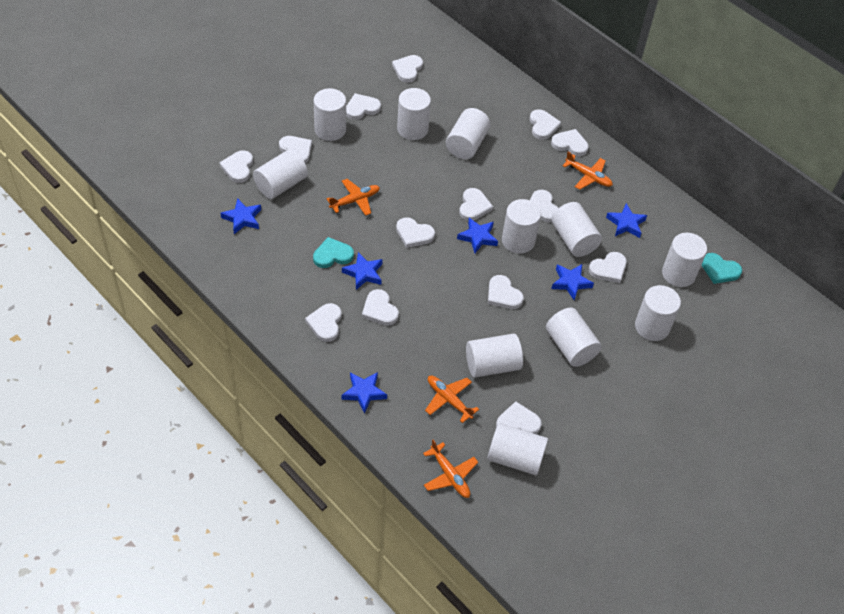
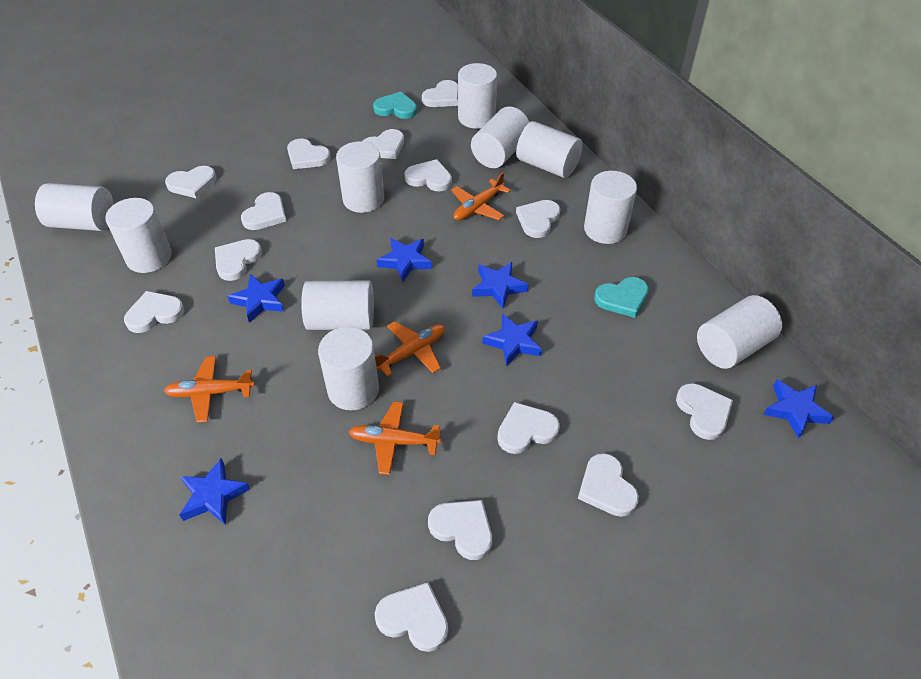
white cylinder: 11 -> 10

